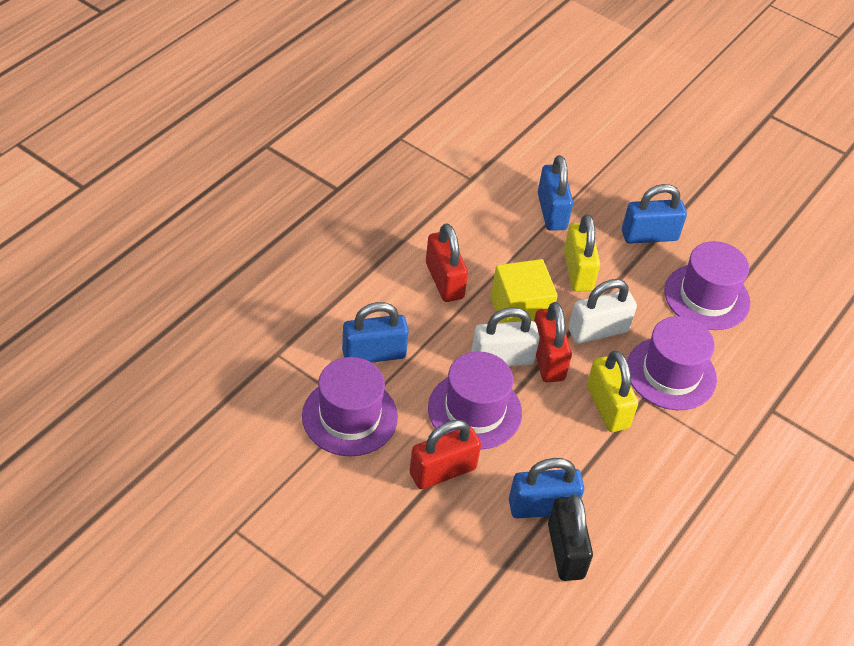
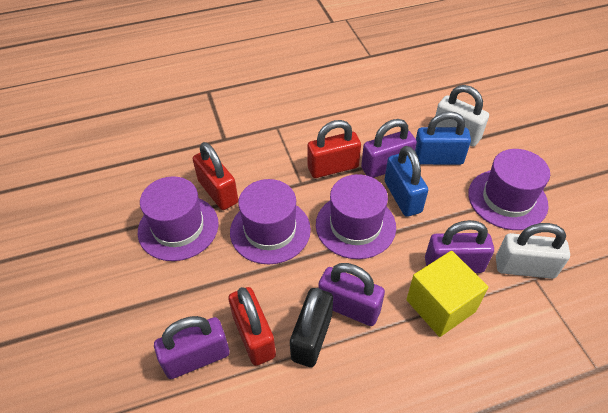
blue padlock: 4 -> 2
purple padlock: 0 -> 4
yellow padlock: 2 -> 0

